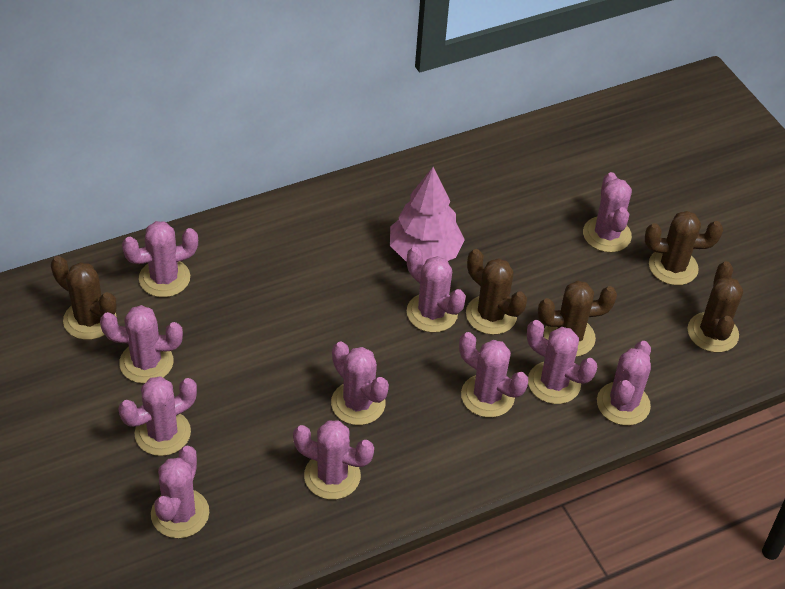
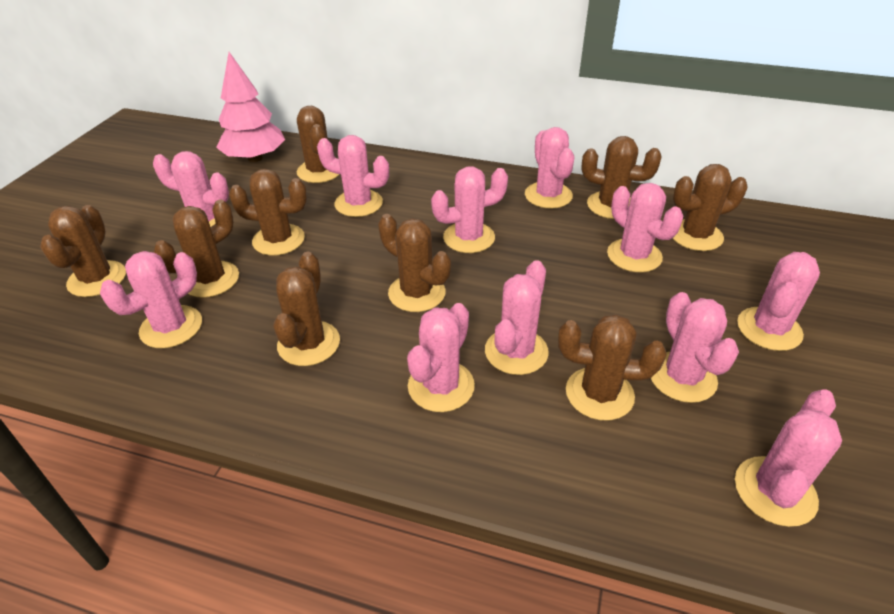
brown cactus: 5 -> 9

